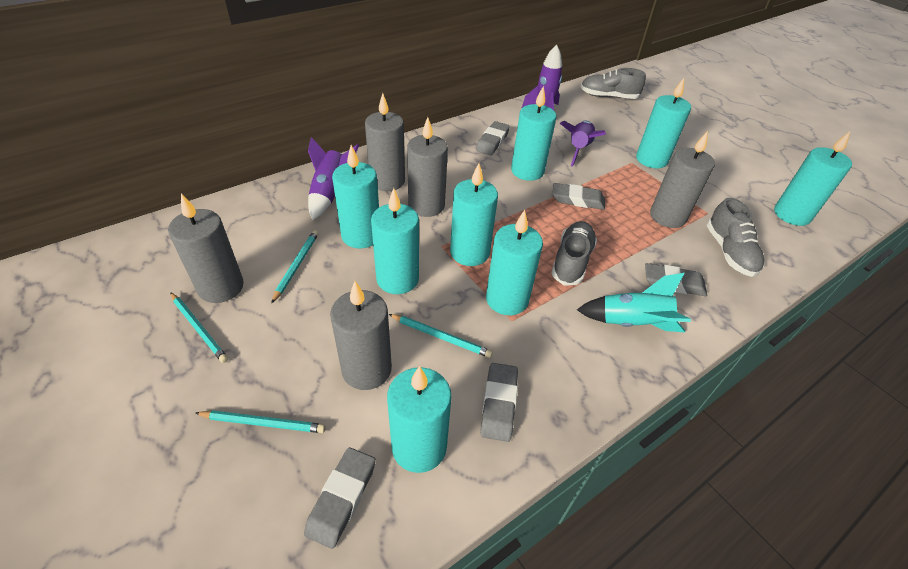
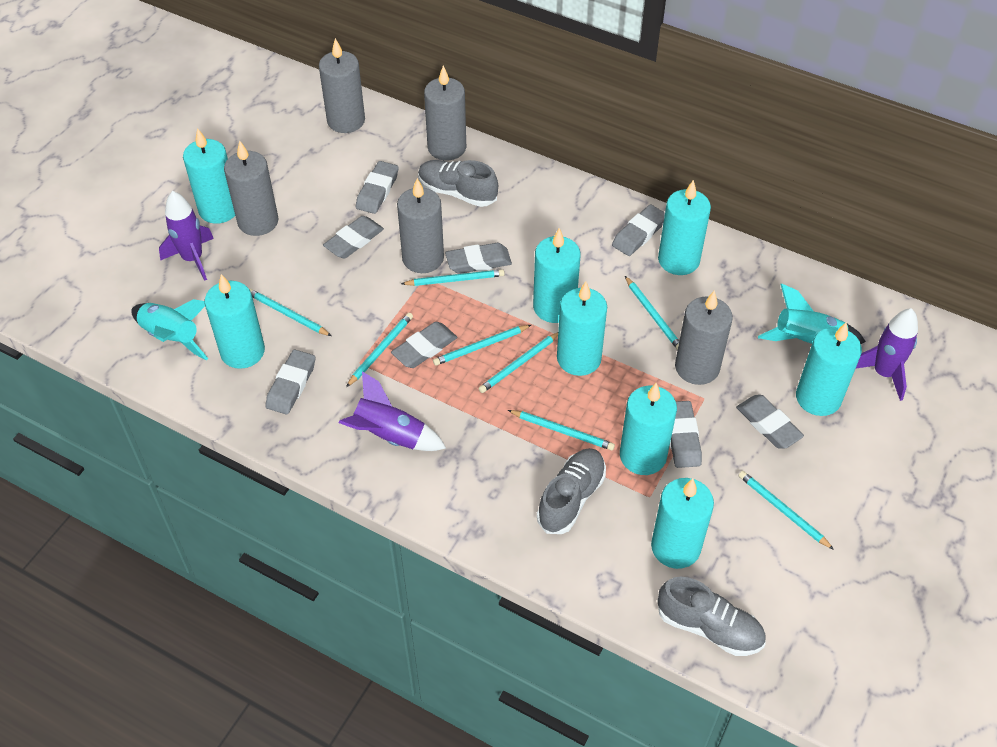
grey eraser: 5 -> 8
turquoise pencil: 4 -> 8
turquoise rocket: 1 -> 2

